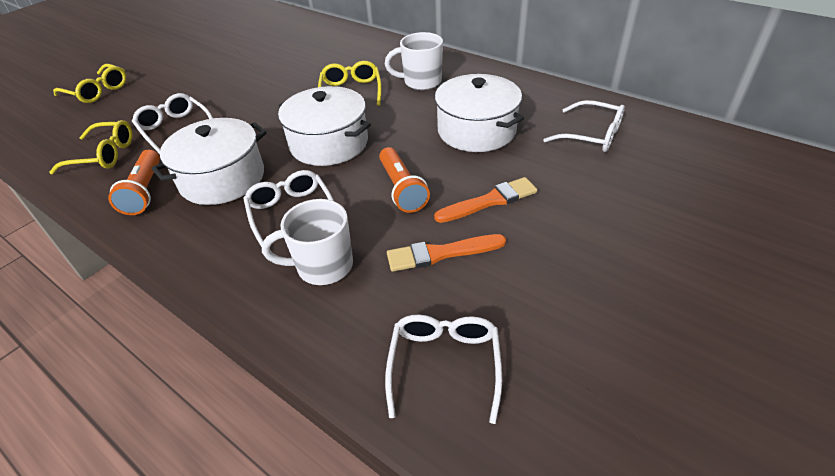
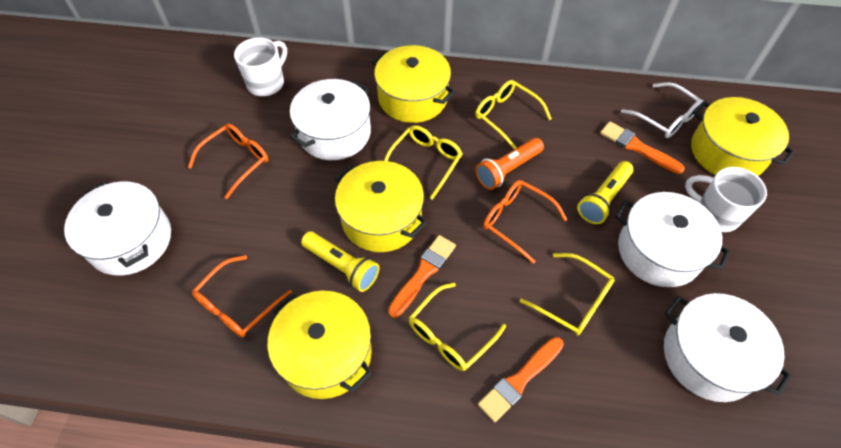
orange brush: 2 -> 3
orange flashlight: 2 -> 1
orange glasses: 0 -> 3
white glasses: 4 -> 1
white pot: 3 -> 4
yellow flashlight: 0 -> 2
yellow glasses: 3 -> 4
yellow pot: 0 -> 4

